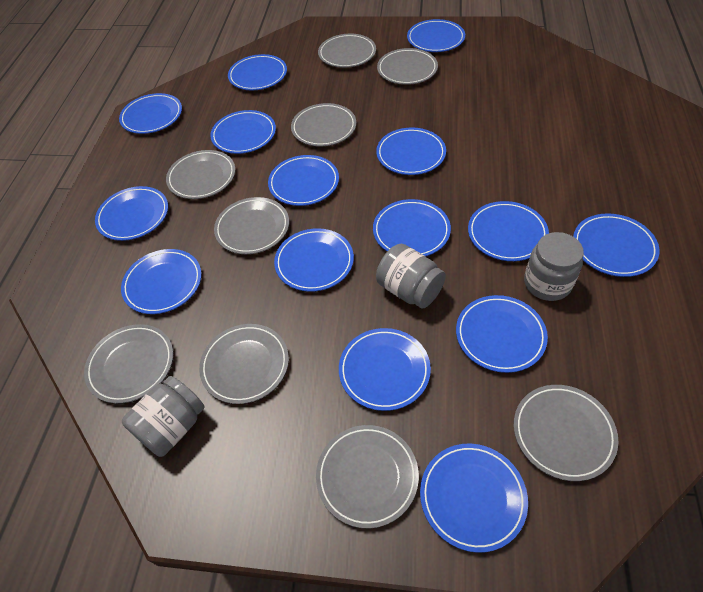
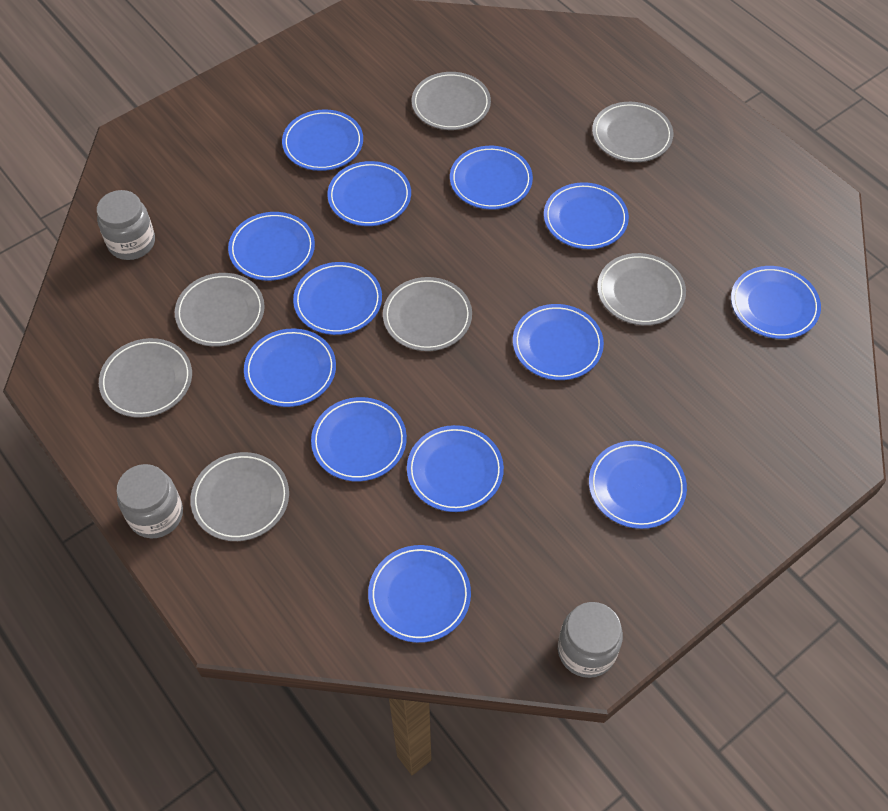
blue plate: 15 -> 13
grey plate: 9 -> 7

